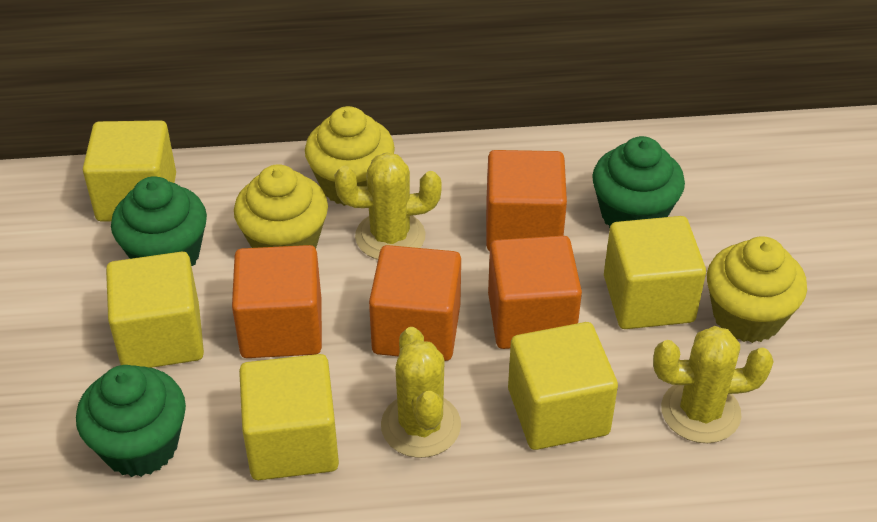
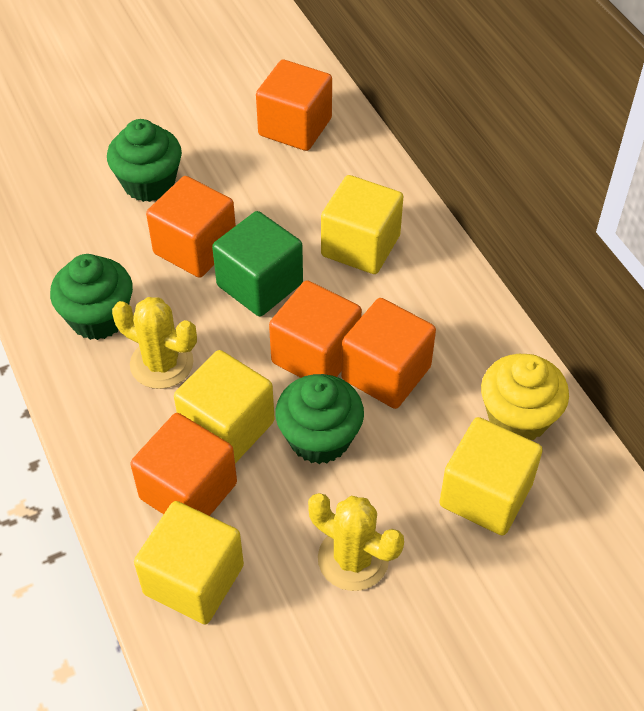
green cube: 0 -> 1
orange cube: 4 -> 5
yellow cactus: 3 -> 2
yellow cube: 5 -> 4
yellow cupcake: 3 -> 1

